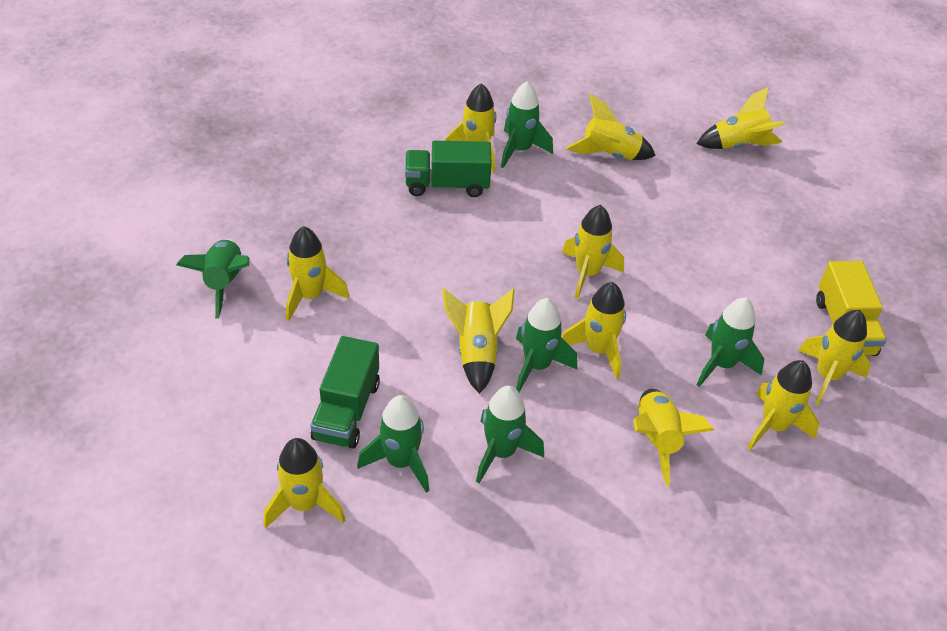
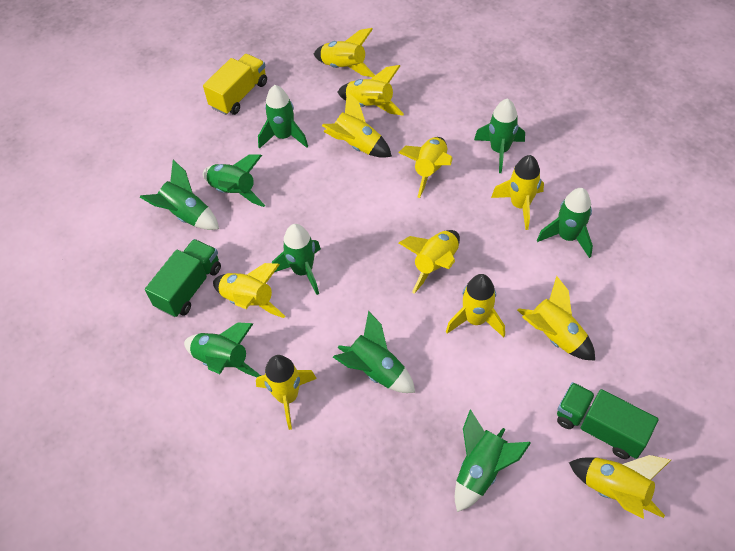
green rocket: 6 -> 9

